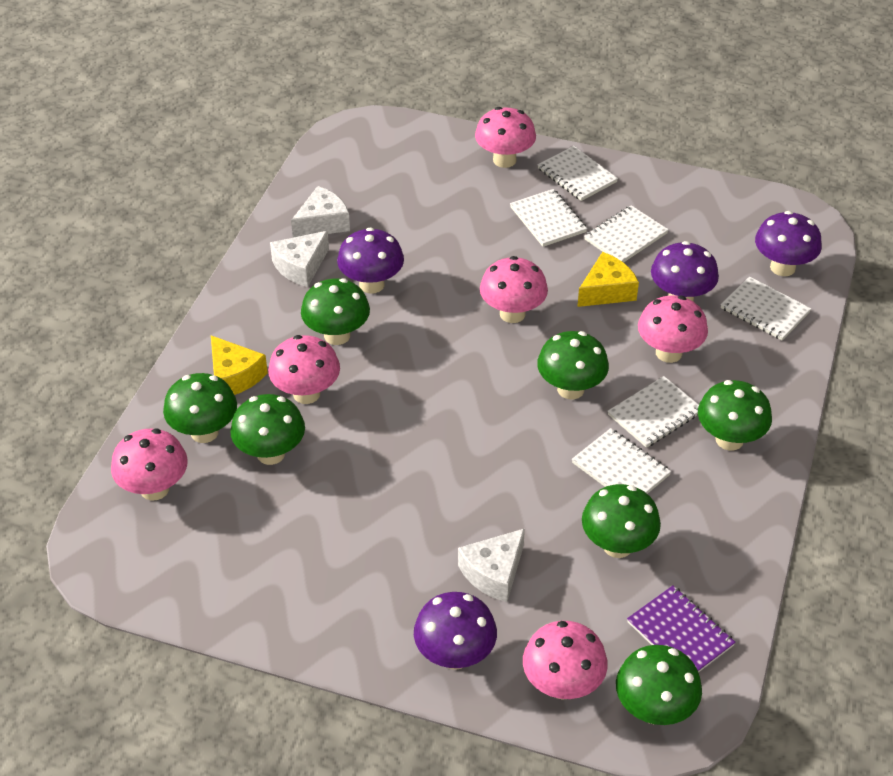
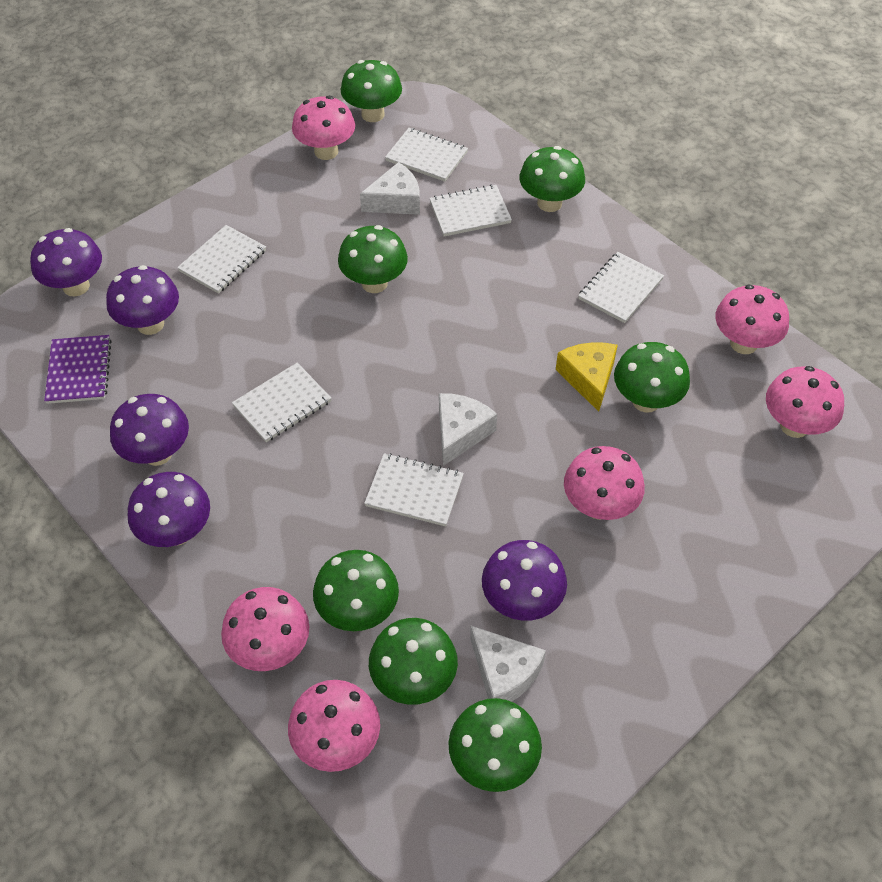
purple mushroom: 4 -> 5
yellow cheese: 2 -> 1

